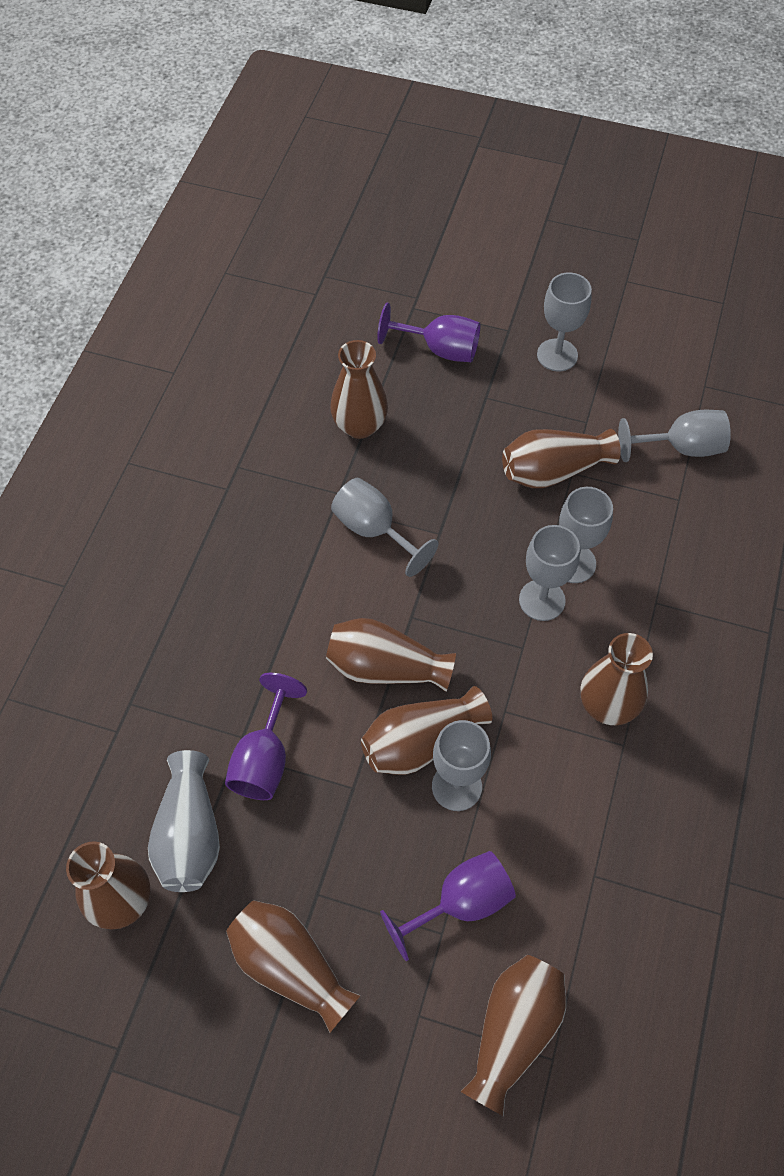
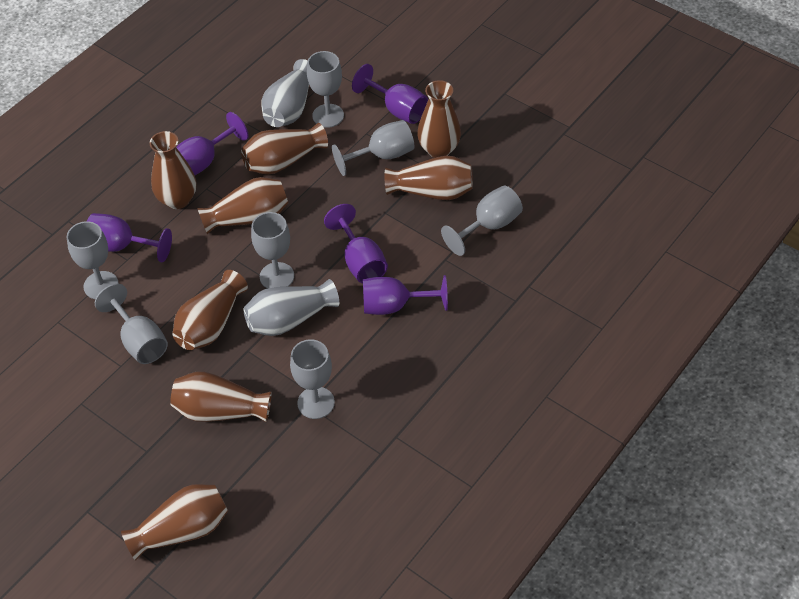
grey goblet: 6 -> 7
grey vase: 1 -> 2
purple goblet: 3 -> 5

